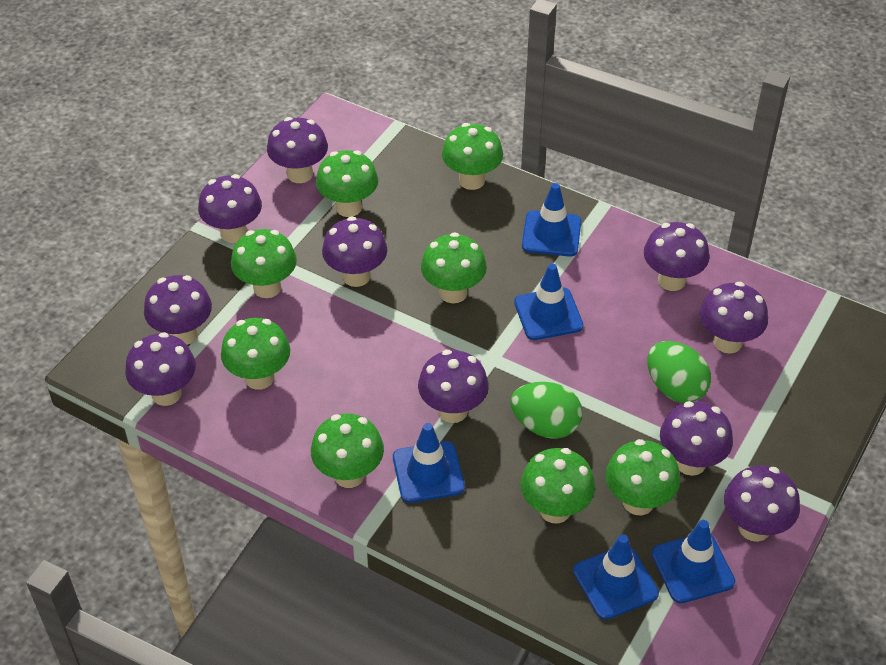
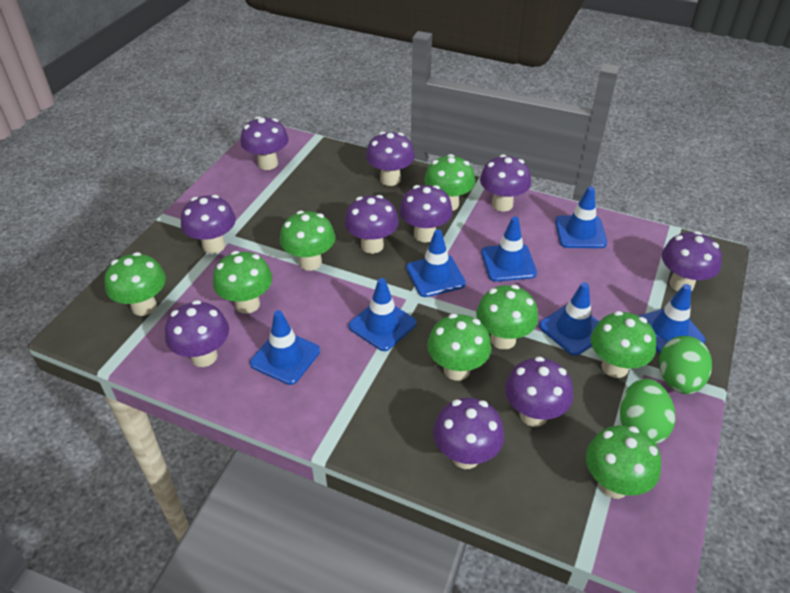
blue traffic cone: 5 -> 7

